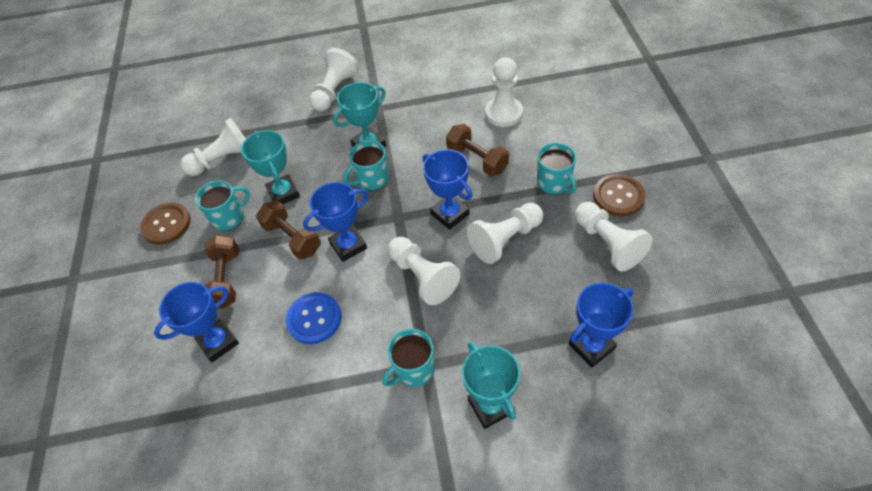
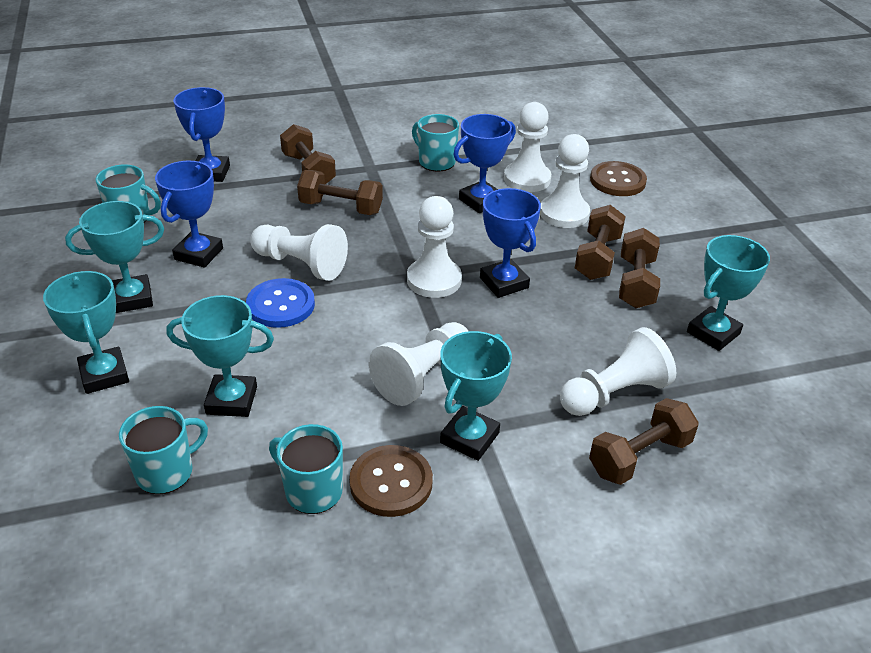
brown dumbbell: 3 -> 5
turquoise trophy: 3 -> 5

